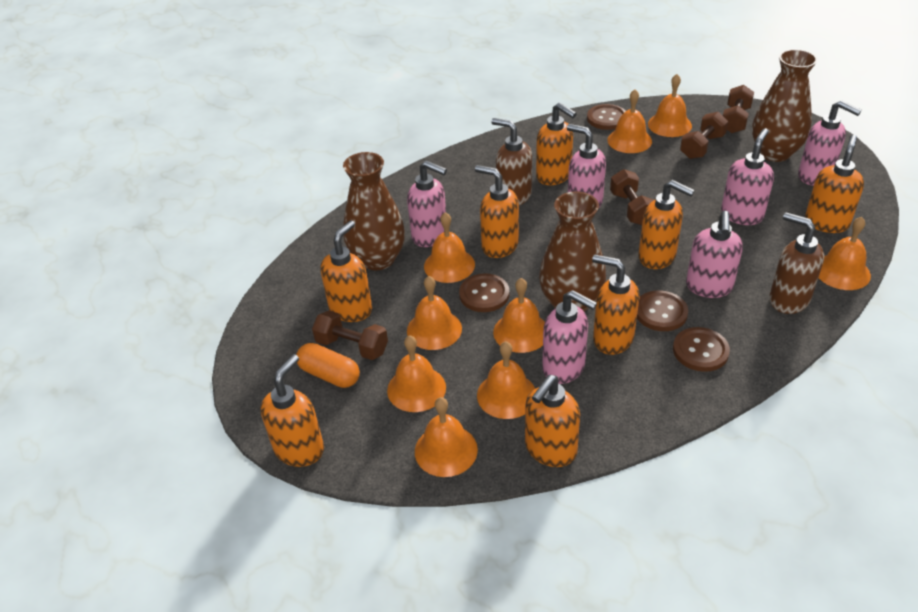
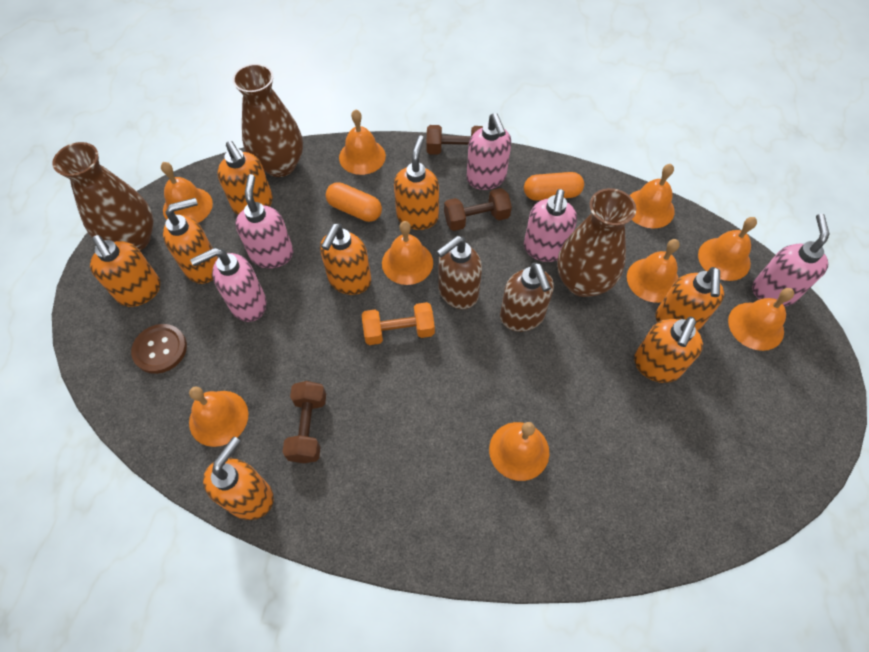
brown button: 4 -> 1
brown dumbbell: 4 -> 3
orange capsule: 1 -> 2
orange dumbbell: 0 -> 1
pink soap dispenser: 6 -> 5

